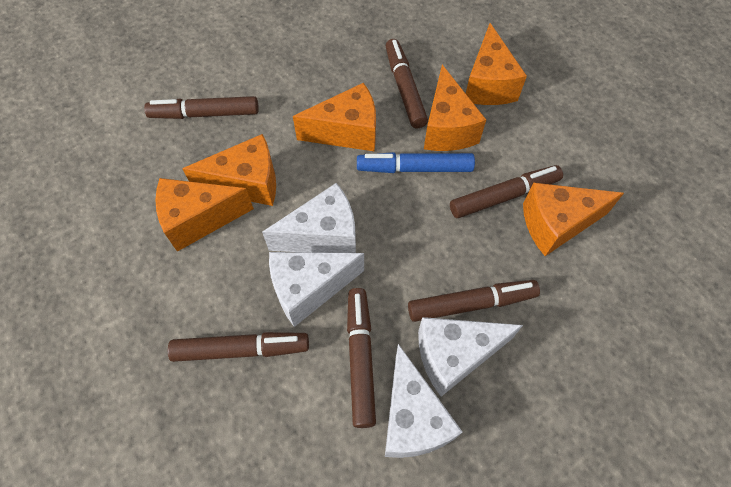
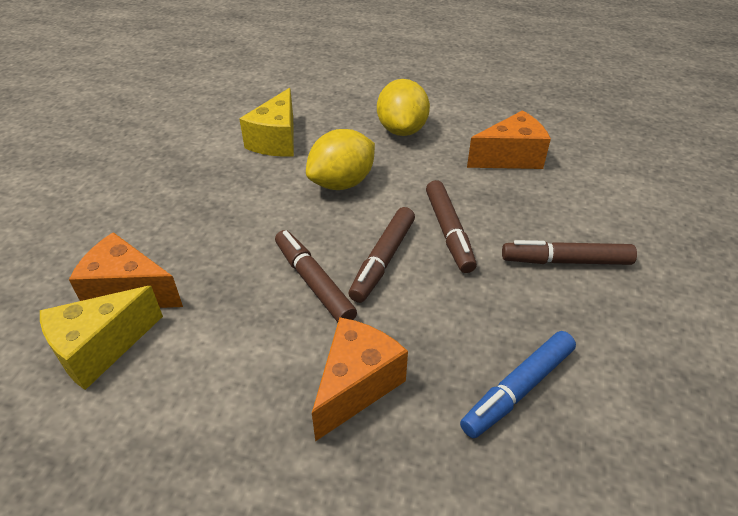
brown marker: 6 -> 4
orange cheese: 6 -> 3
white cheese: 4 -> 0
yellow cheese: 0 -> 2
yellow lemon: 0 -> 2

